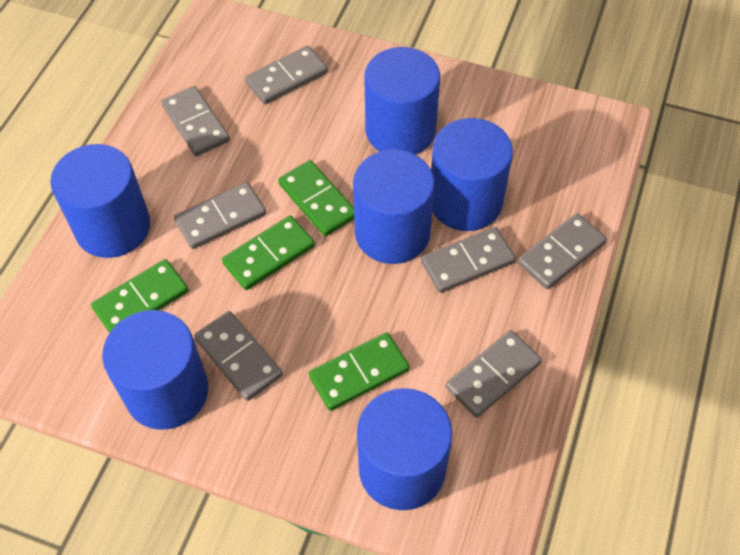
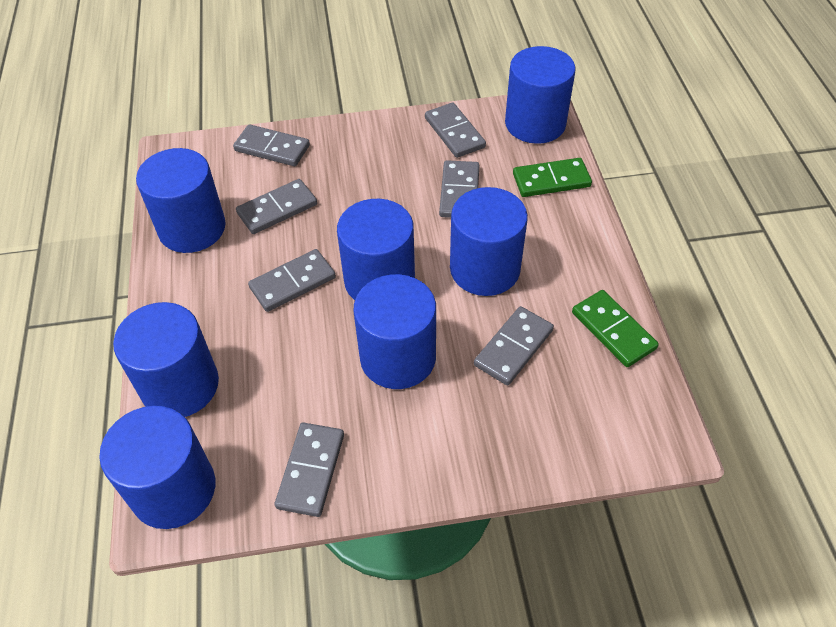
blue cylinder: 6 -> 7
green domino: 4 -> 2

